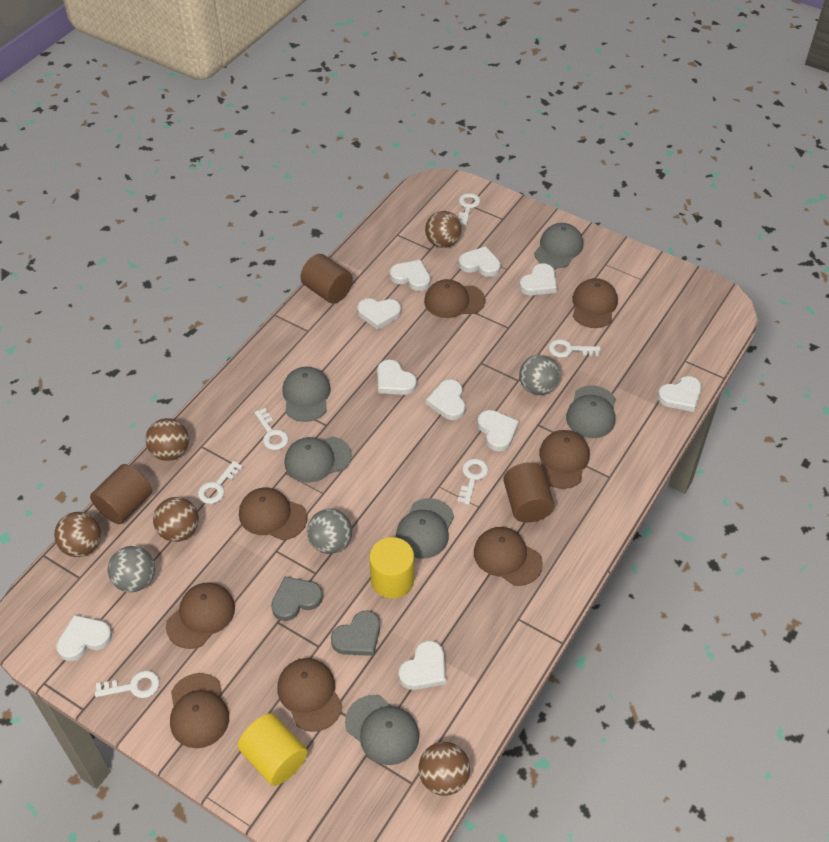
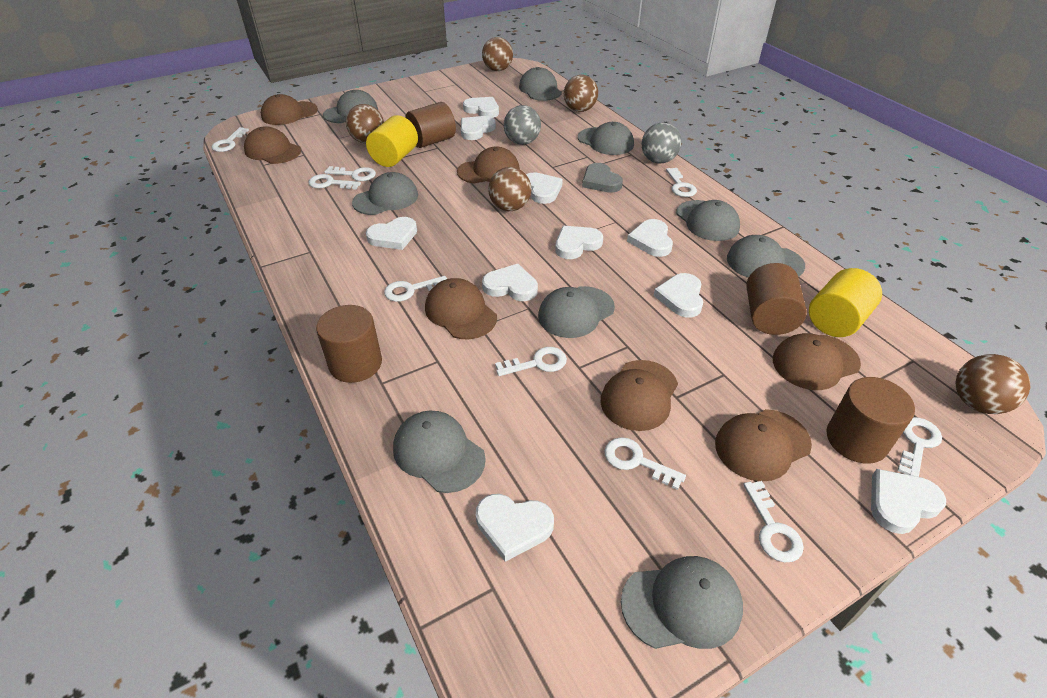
brown cap: 8 -> 7
brown cylinder: 3 -> 4
grey ball: 3 -> 2
grey cap: 6 -> 9
grey heart: 2 -> 1
white key: 6 -> 9

